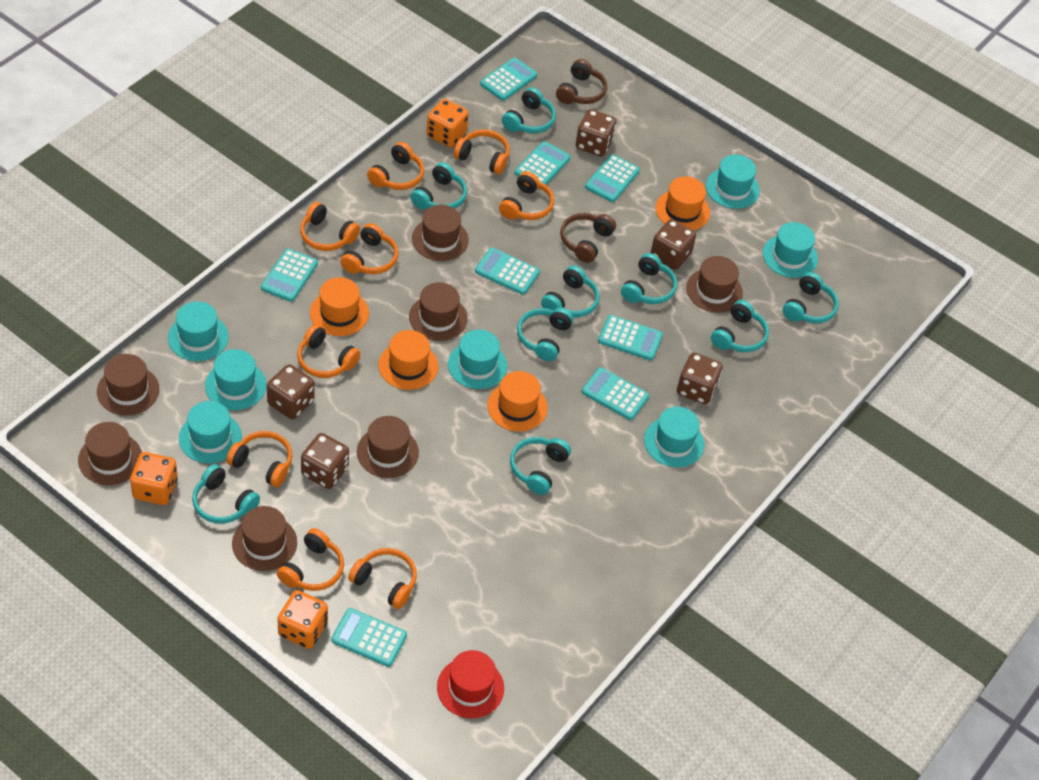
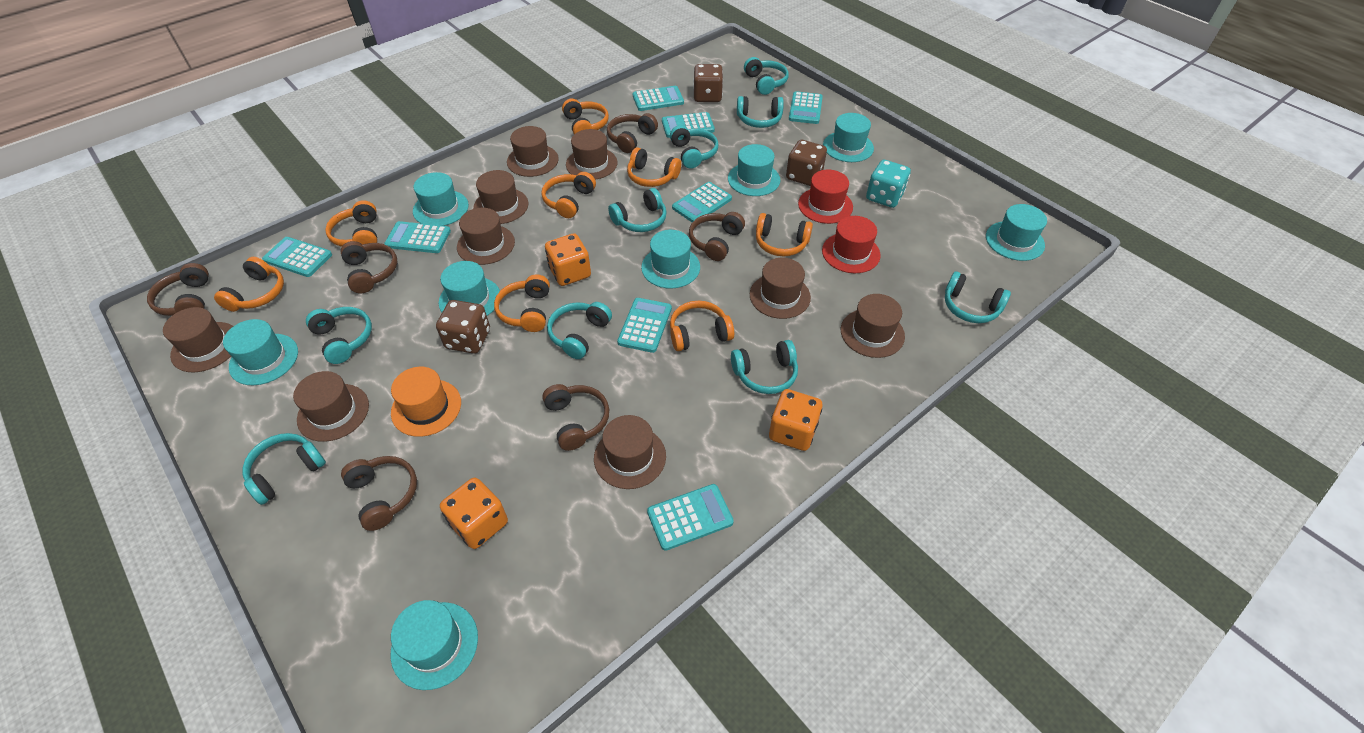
brown dice: 5 -> 3
brown hat: 7 -> 9
brown headphones: 2 -> 6
orange hat: 4 -> 1
orange headphones: 9 -> 8
red hat: 1 -> 2
turquoise dice: 0 -> 1
turquoise hat: 7 -> 8

